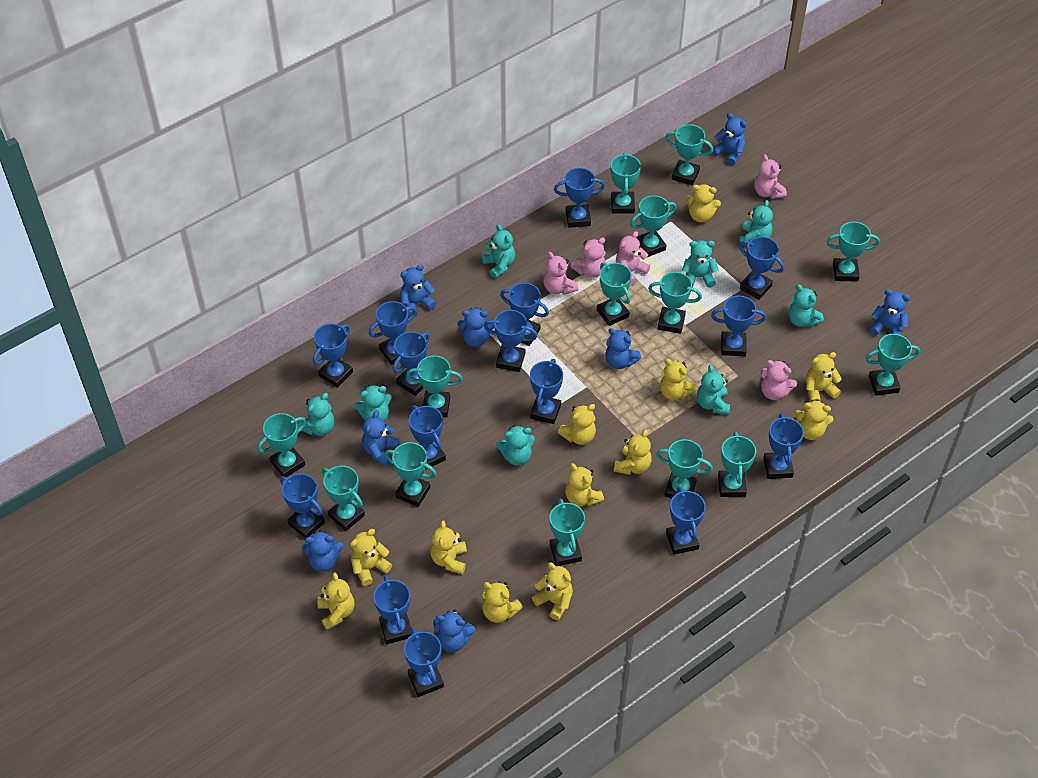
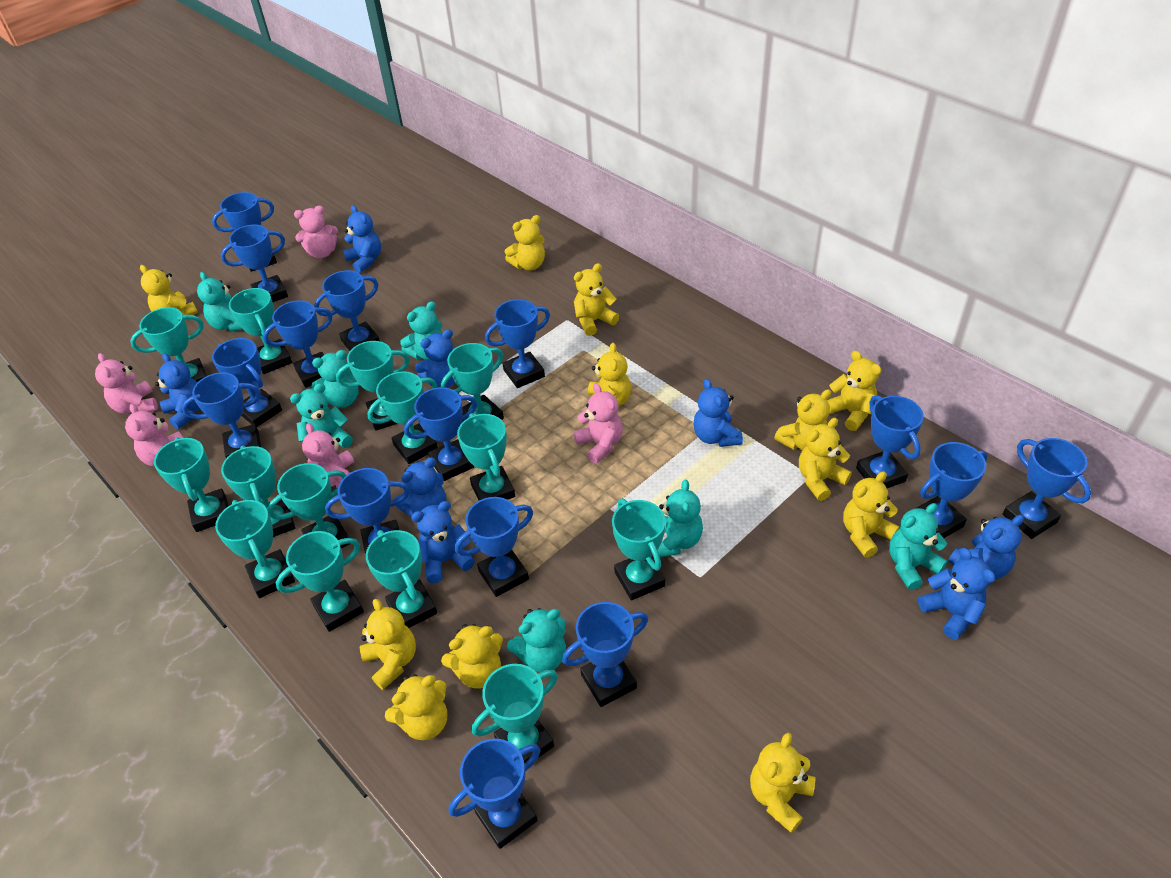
turquoise teddy bear: 8 -> 7

